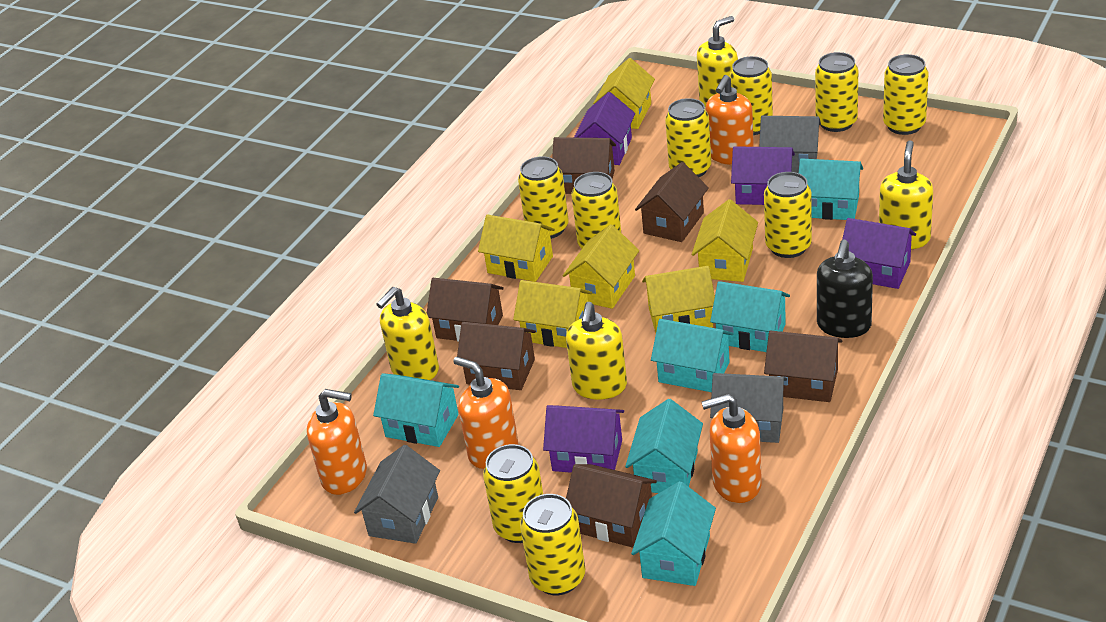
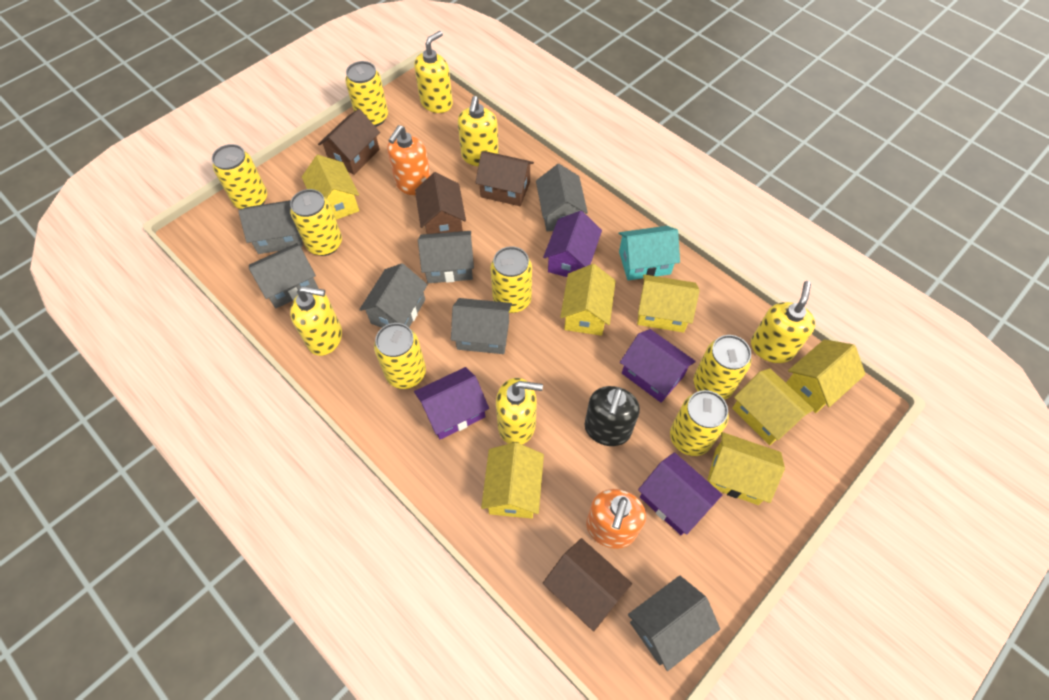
brown house: 6 -> 4
grey house: 3 -> 7
orange soap dispenser: 4 -> 2
turquoise house: 6 -> 1
yellow can: 9 -> 7
yellow house: 6 -> 7
yellow soap dispenser: 4 -> 5

